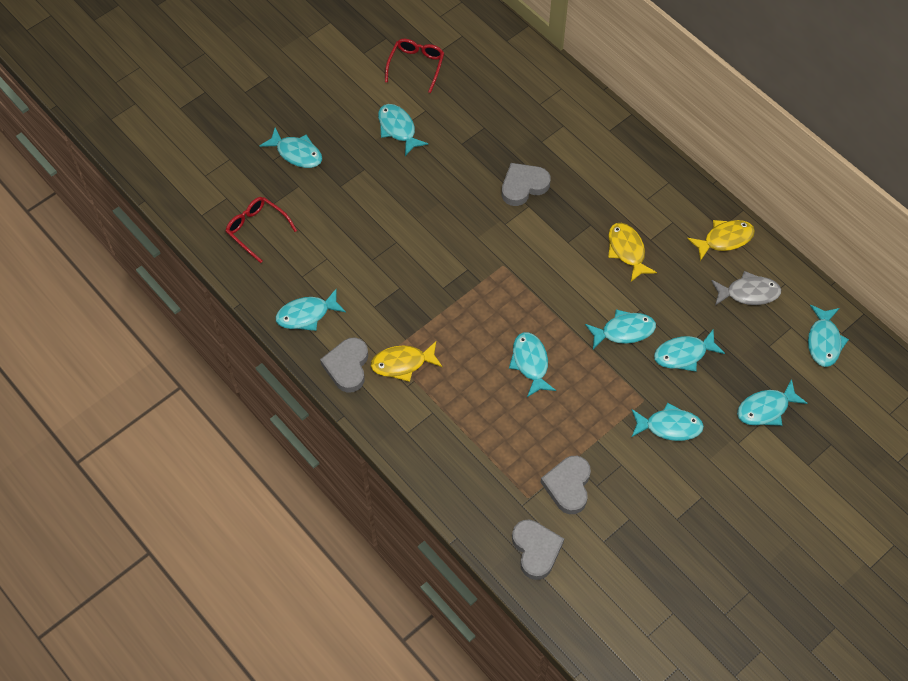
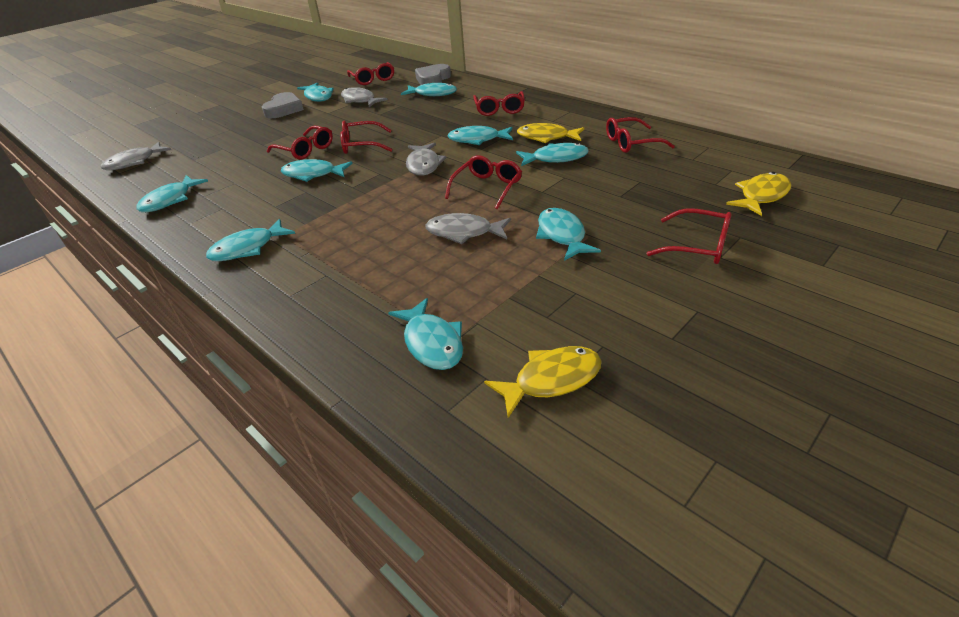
grey fish: 1 -> 4
grey heart: 4 -> 2
red glasses: 2 -> 7

